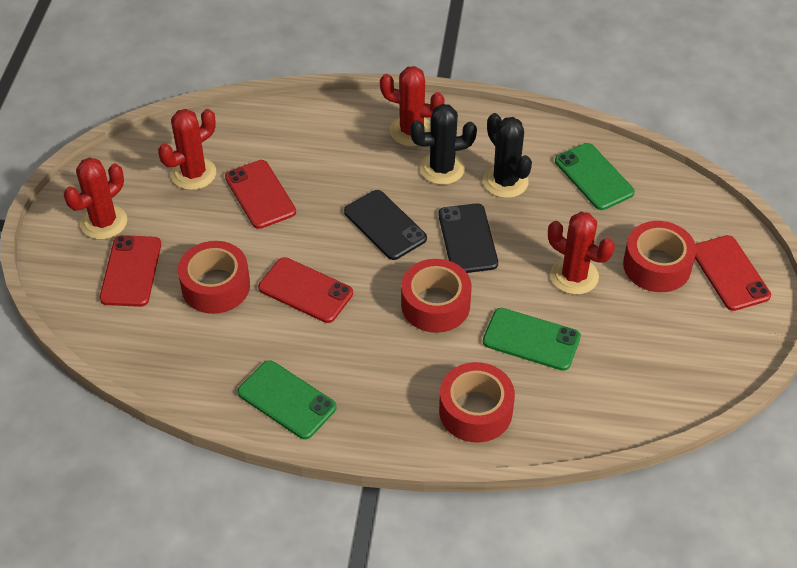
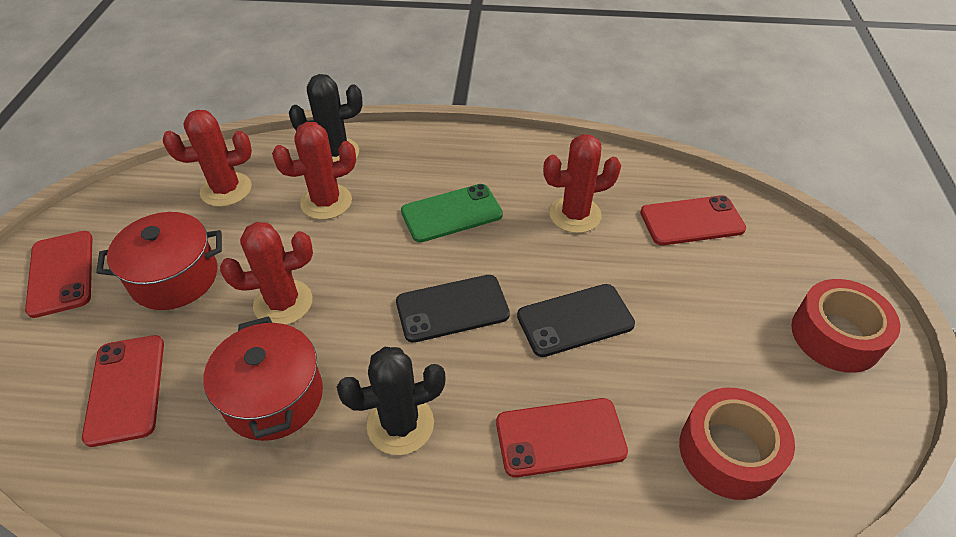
green phone: 3 -> 1
red pot: 0 -> 2
red tape: 4 -> 2

